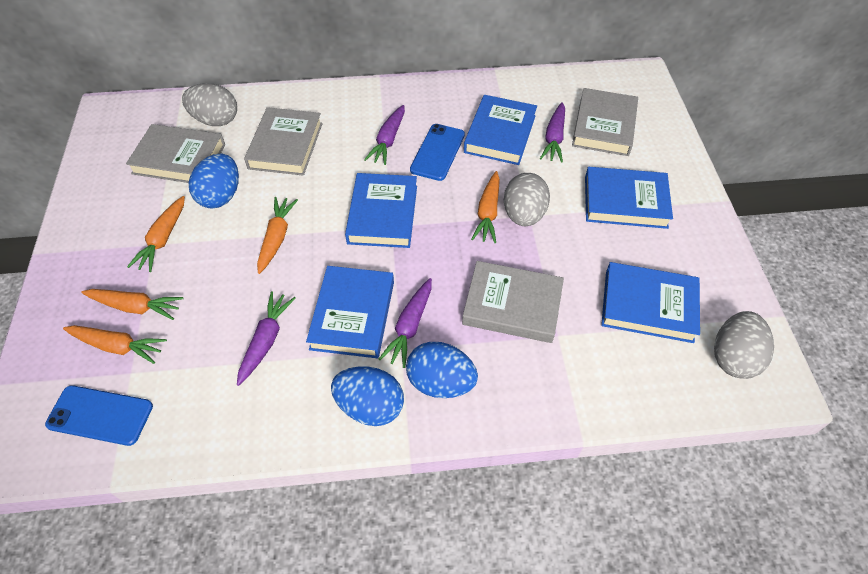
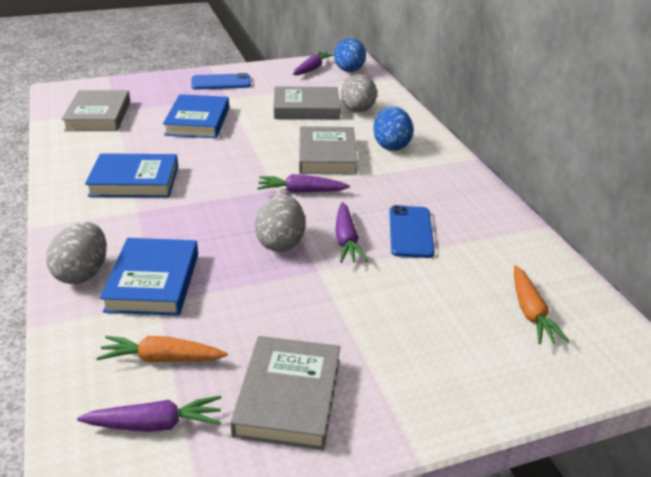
blue book: 5 -> 3
blue egg: 3 -> 2
orange carrot: 5 -> 2

